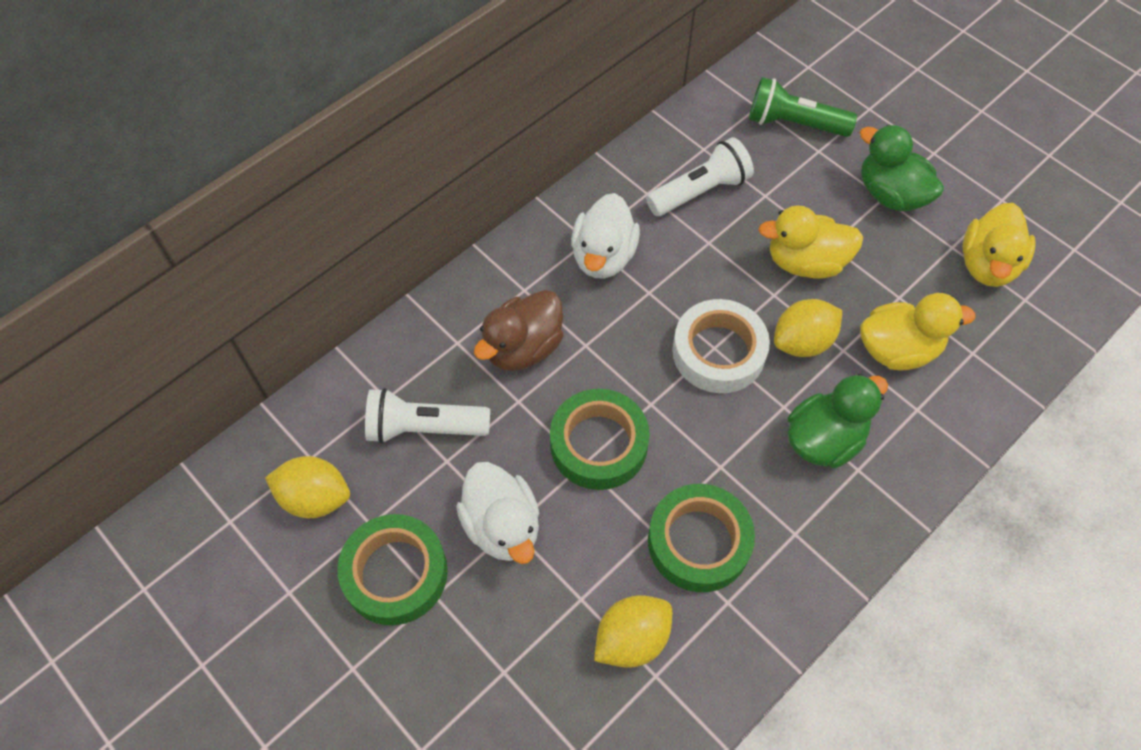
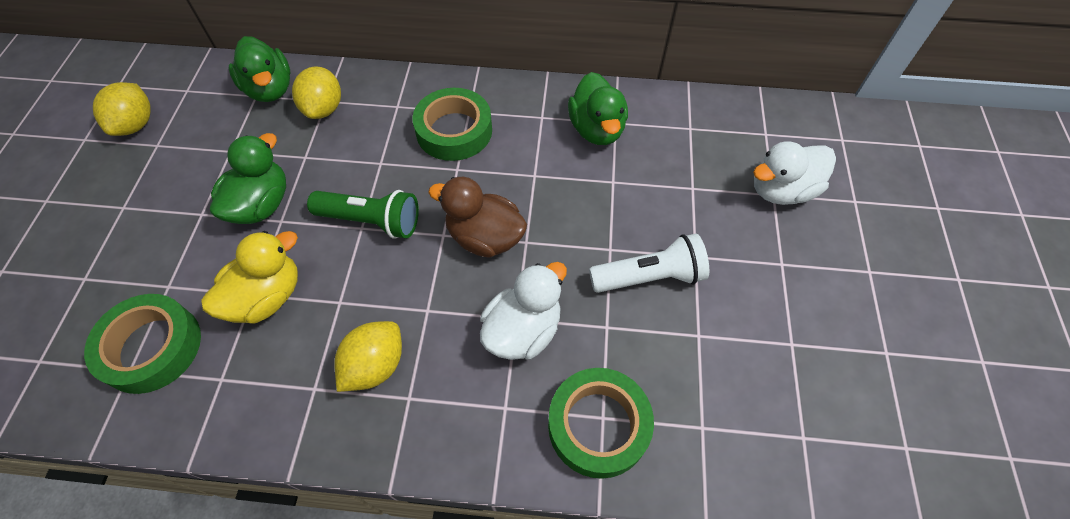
green duck: 2 -> 3
white flashlight: 2 -> 1
white tape: 1 -> 0
yellow duck: 3 -> 1

